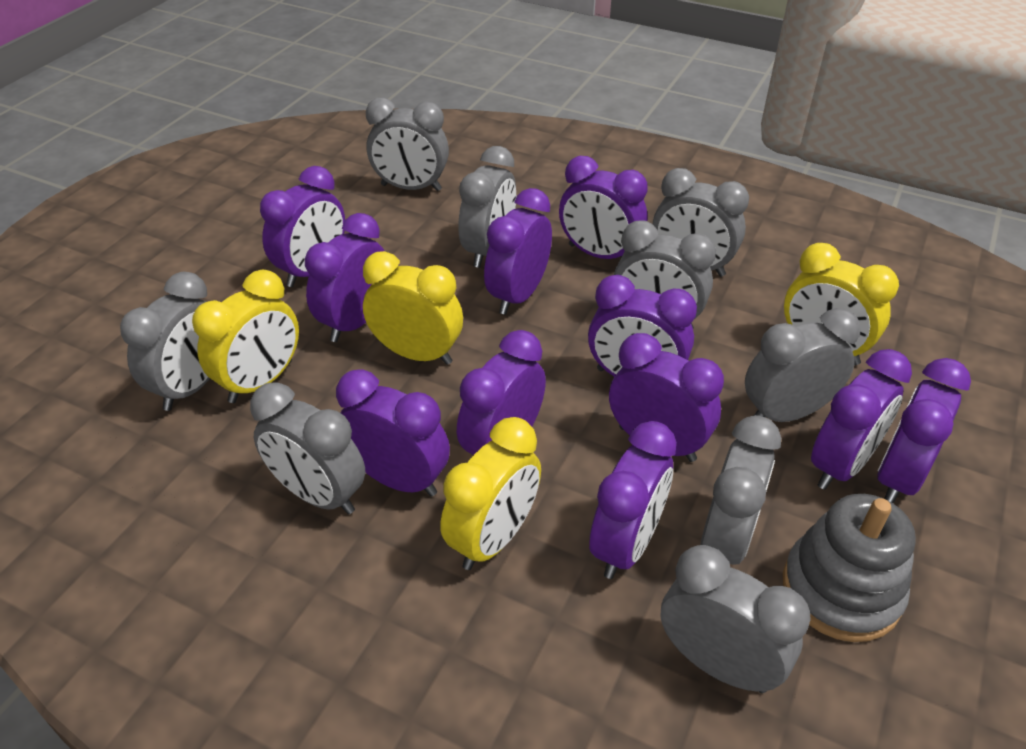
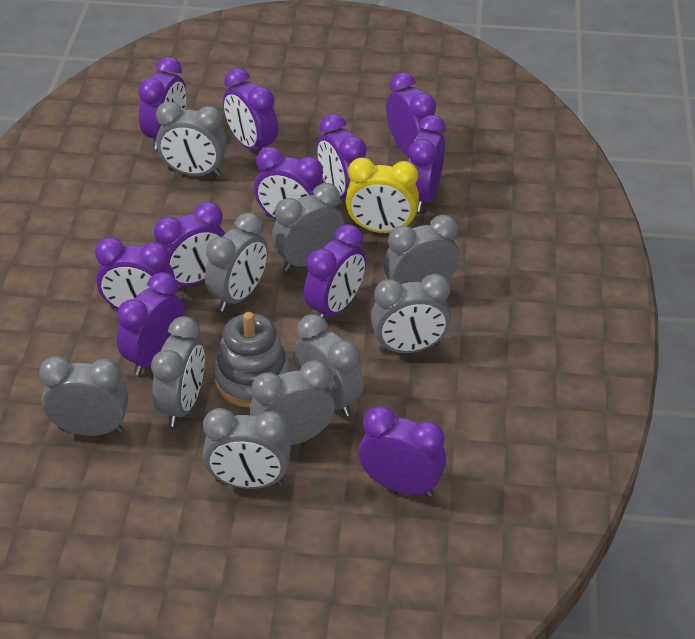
grey clock: 9 -> 10
yellow clock: 4 -> 1

